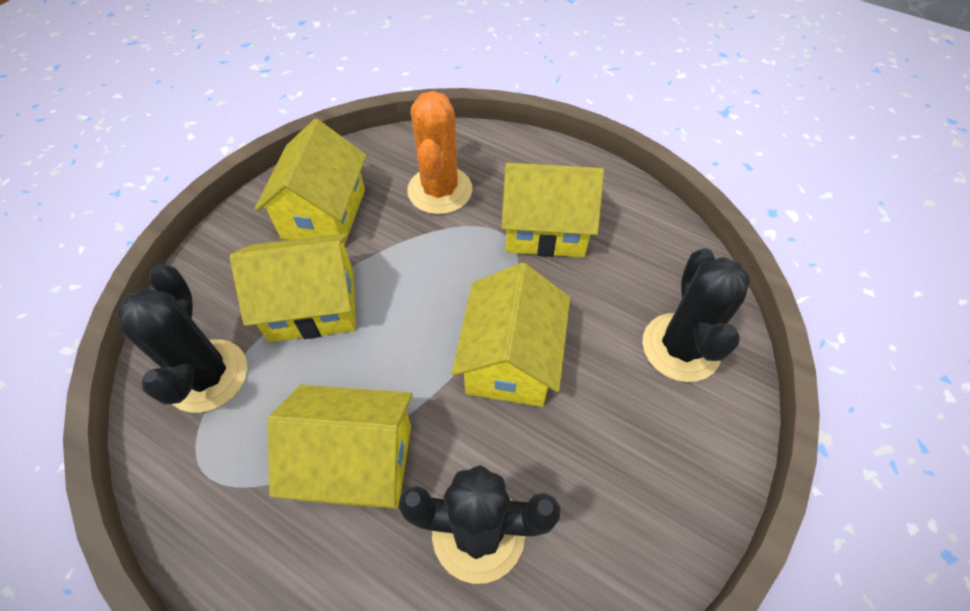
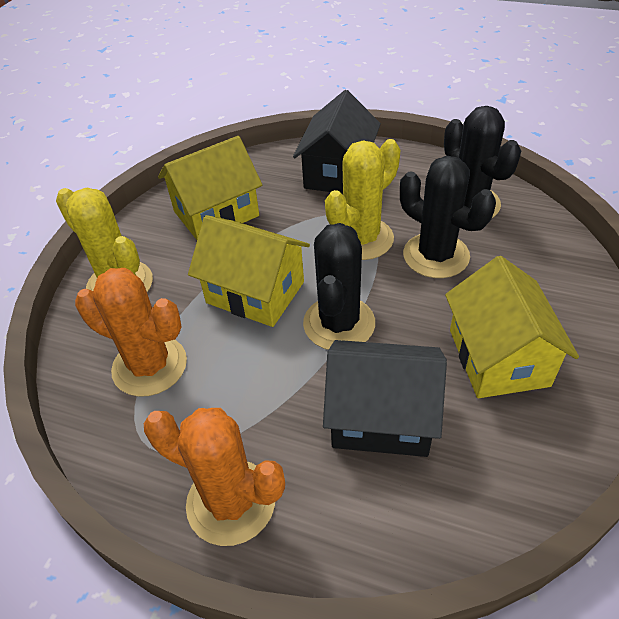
black house: 0 -> 2
orange cactus: 1 -> 2
yellow cactus: 0 -> 2
yellow house: 5 -> 3

